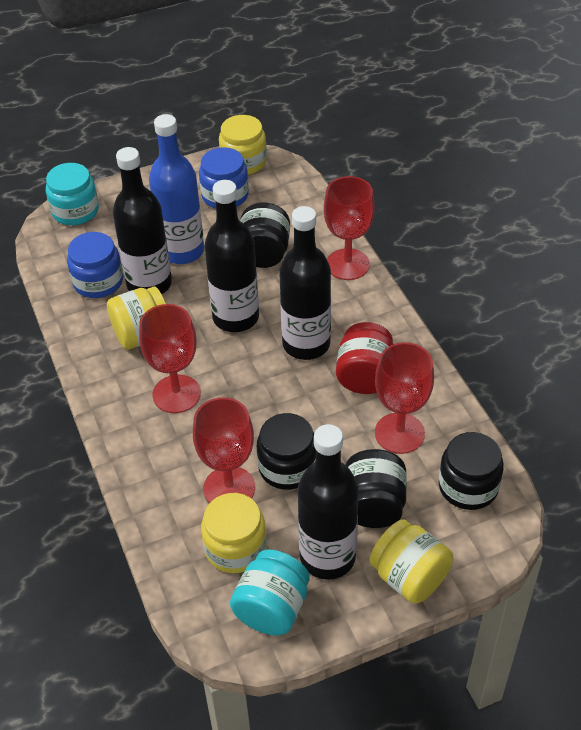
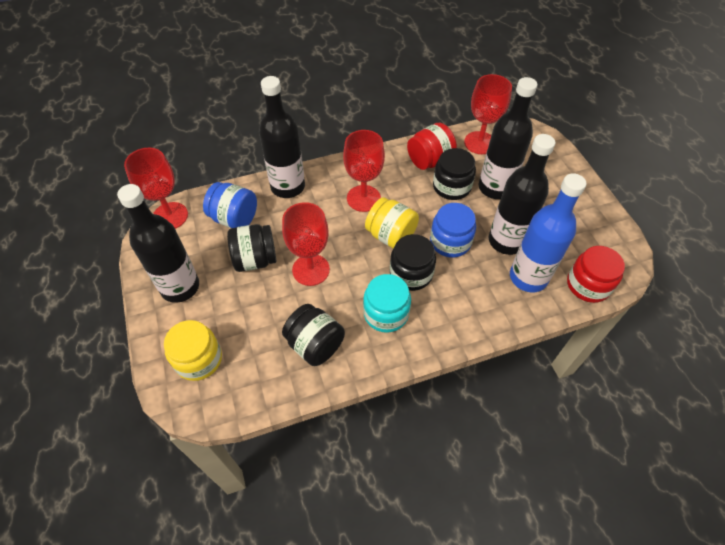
red jar: 1 -> 2
turquoise jar: 2 -> 1
yellow jar: 4 -> 2

